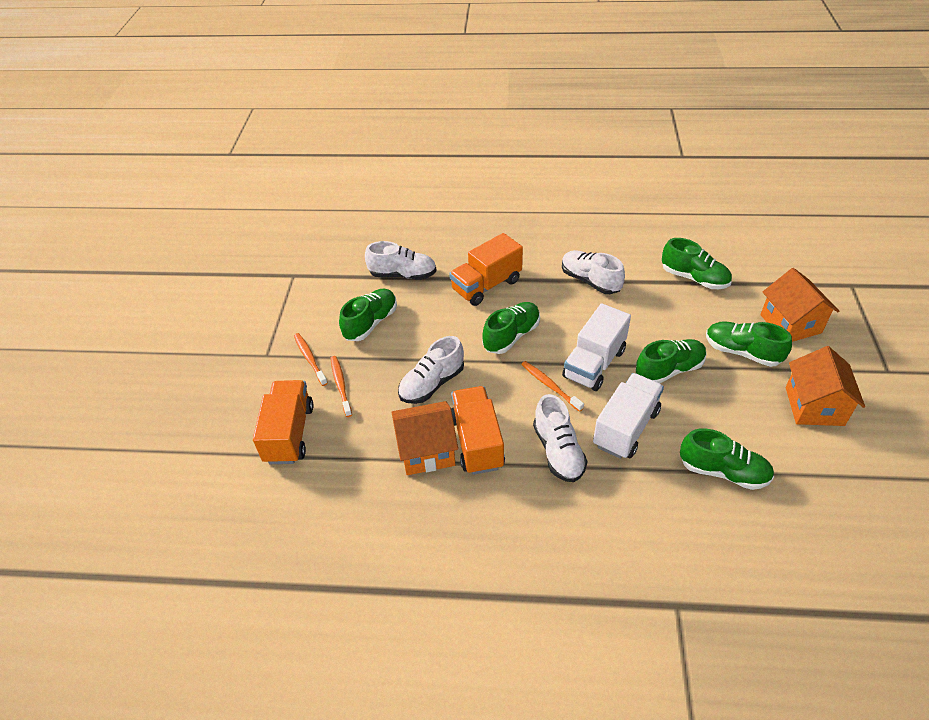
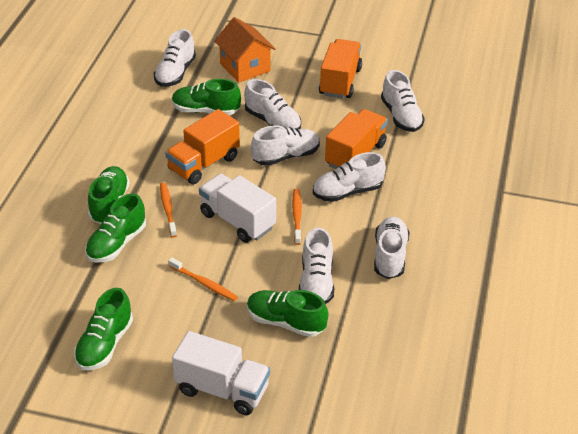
green shoe: 6 -> 5
orange house: 3 -> 1
white shoe: 4 -> 7

